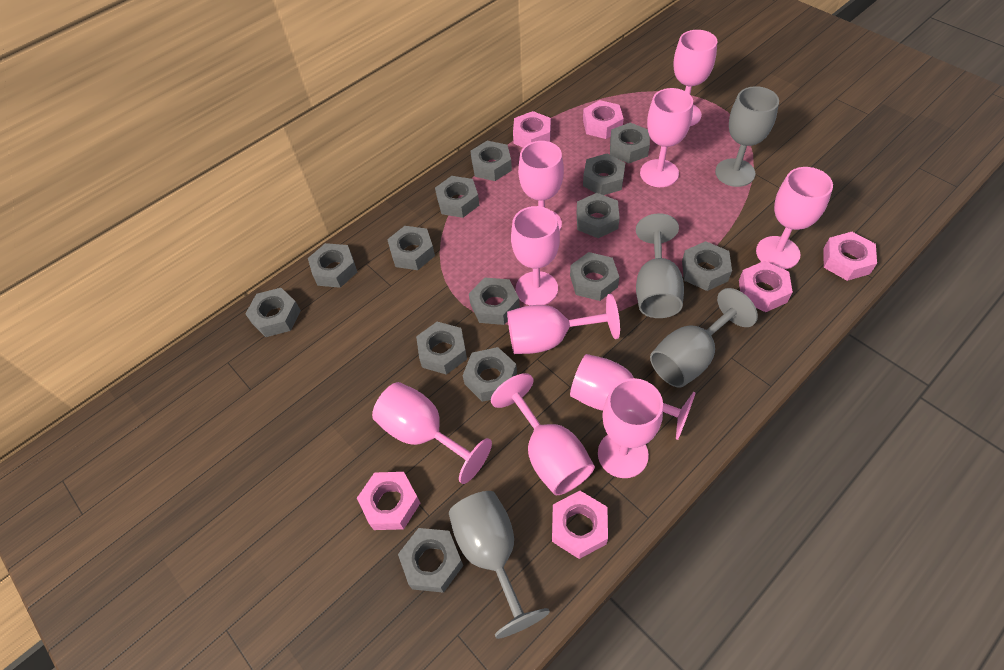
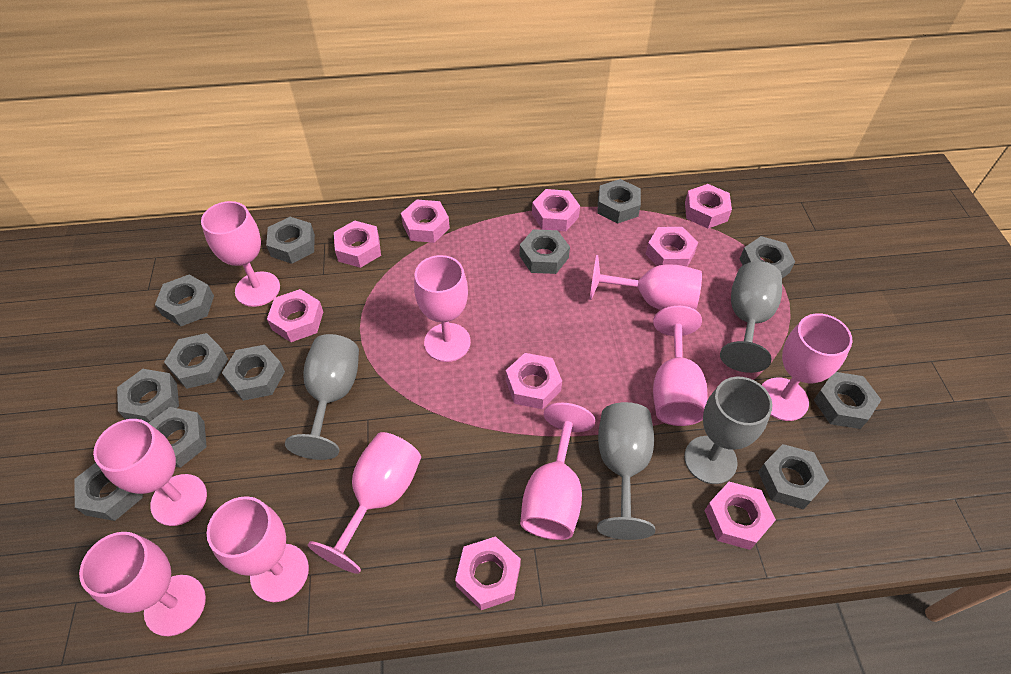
grey nut: 14 -> 12
pink nut: 6 -> 9

